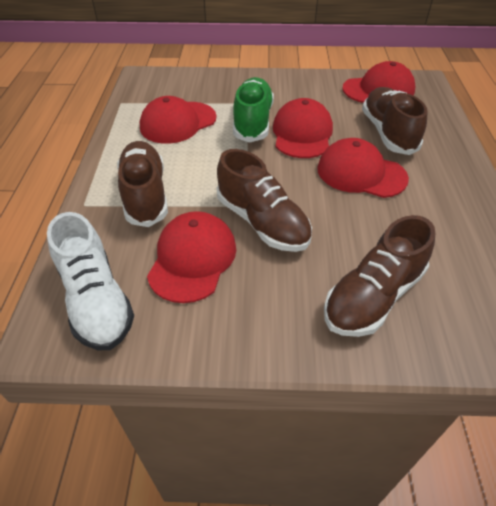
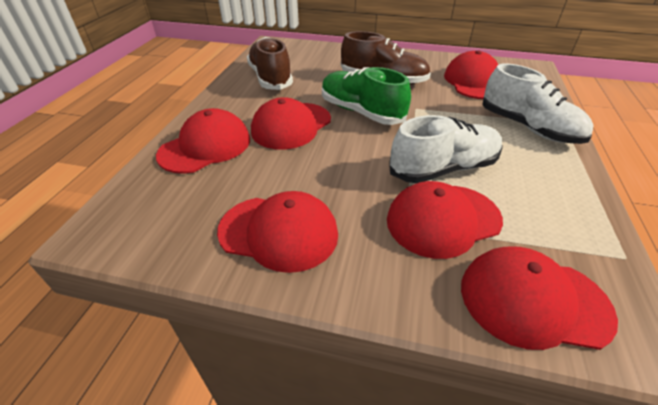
brown shoe: 4 -> 2
red cap: 5 -> 6
white shoe: 1 -> 2

